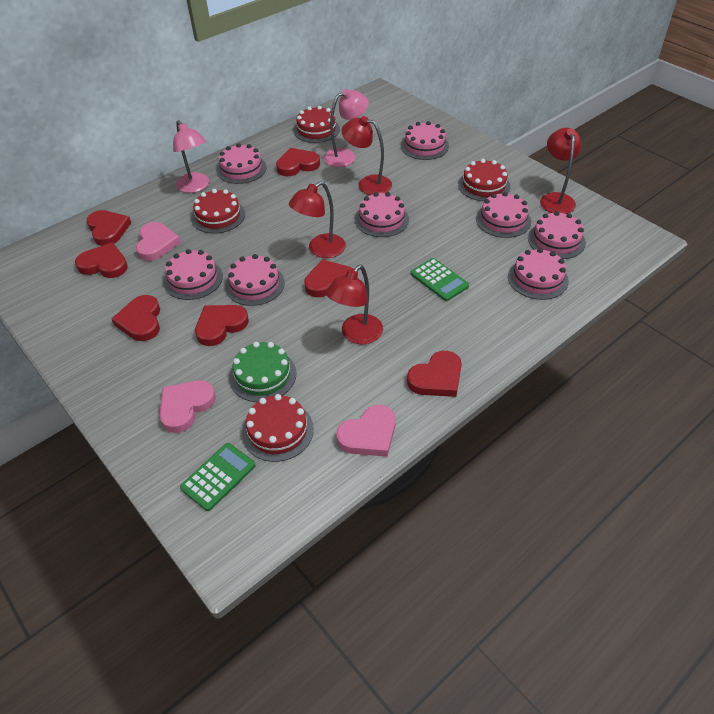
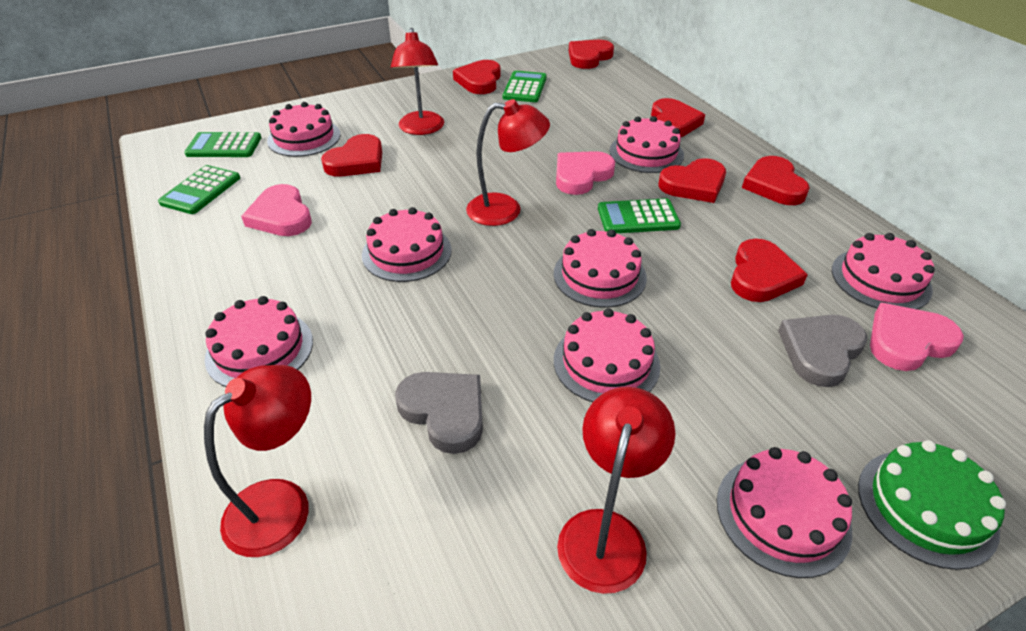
green calculator: 2 -> 4
grey heart: 0 -> 2
pink lamp: 2 -> 0
red cake: 4 -> 0

